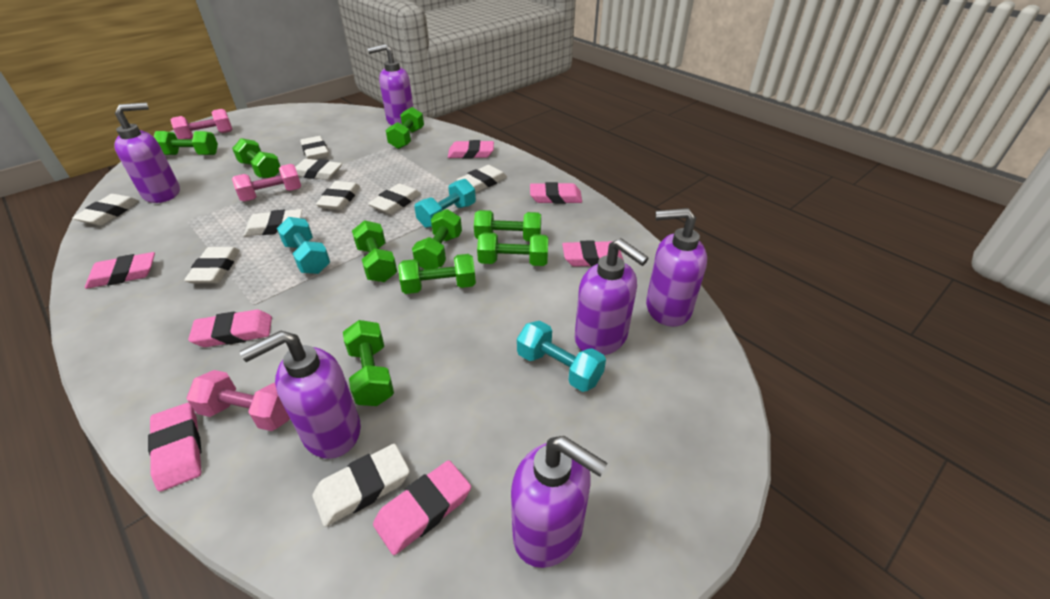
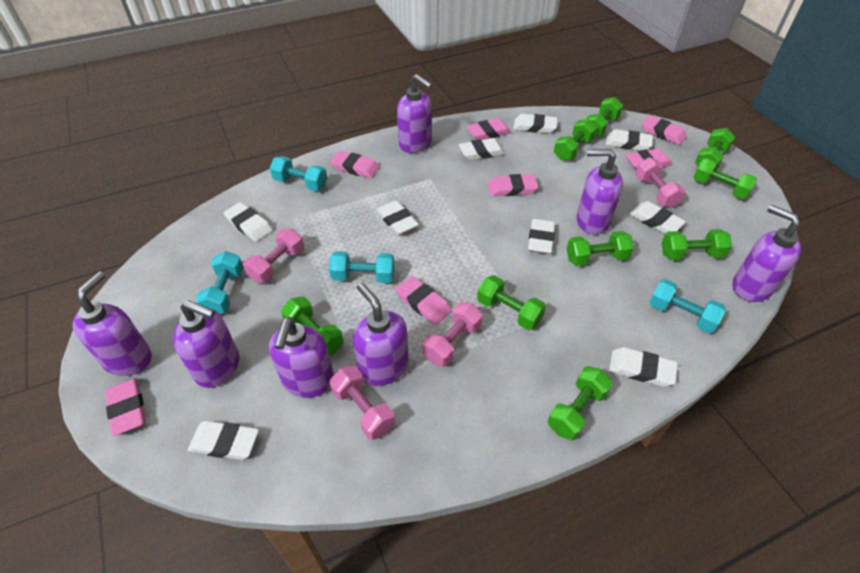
pink dumbbell: 3 -> 4
purple soap dispenser: 6 -> 7
turquoise dumbbell: 3 -> 4

